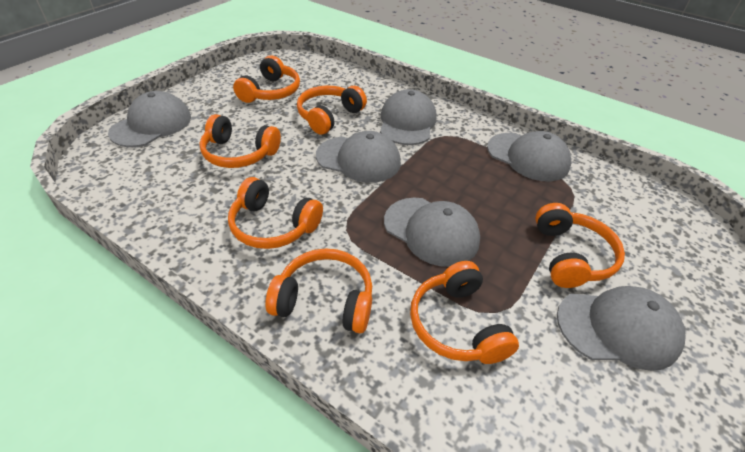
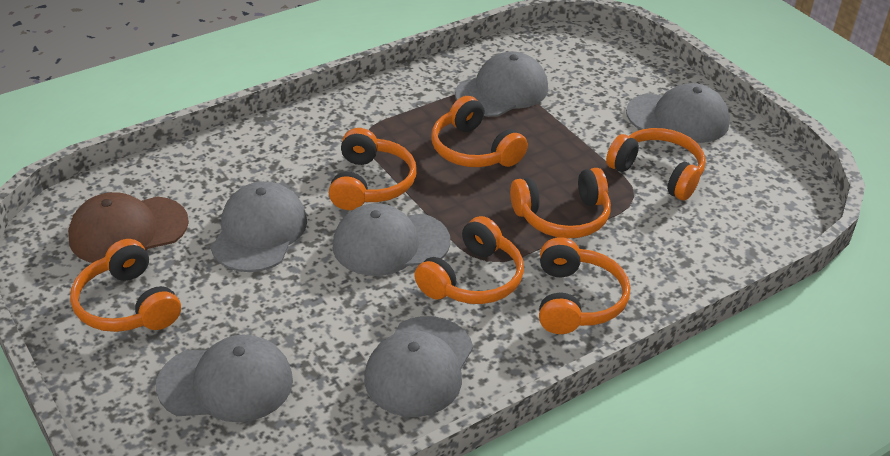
brown cap: 0 -> 1

